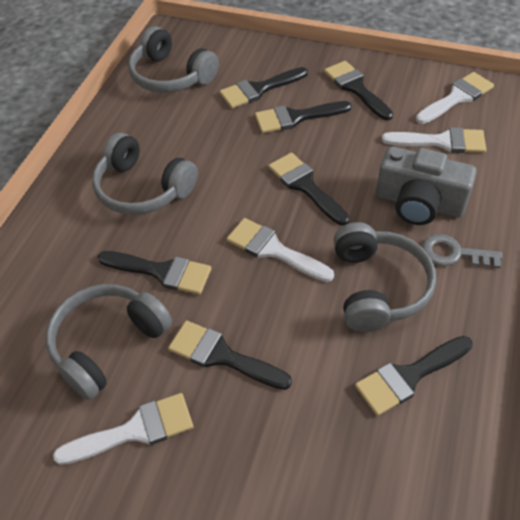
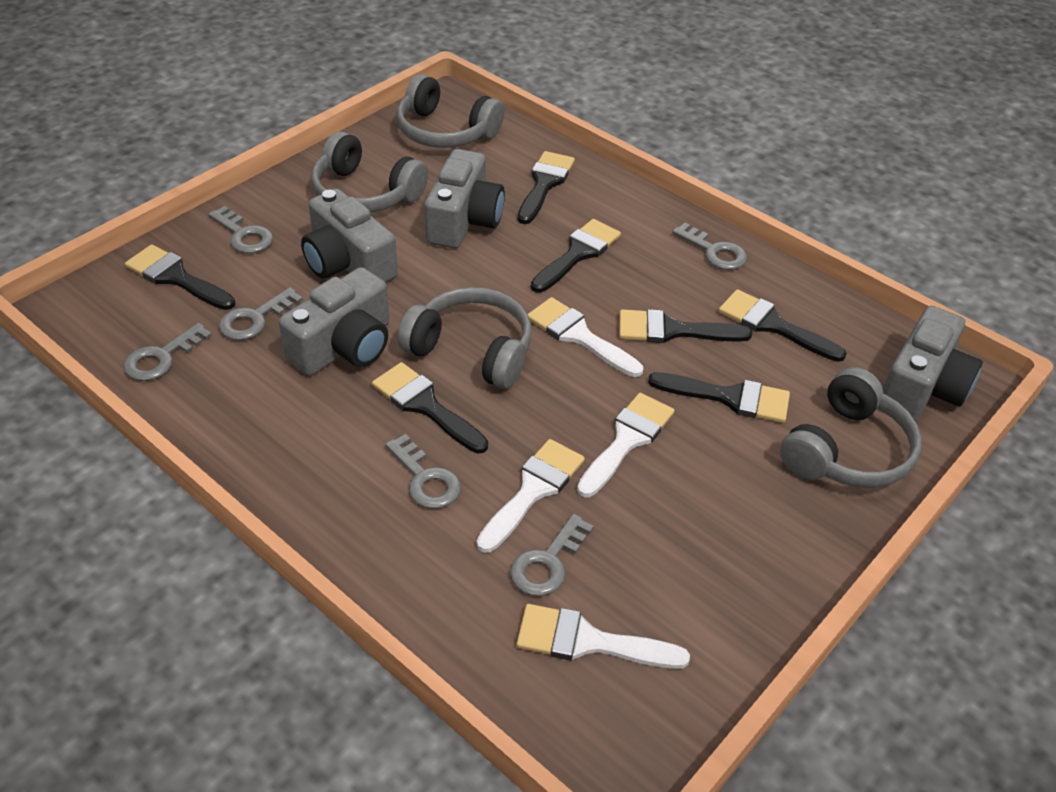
grey camera: 1 -> 4
grey key: 1 -> 6

